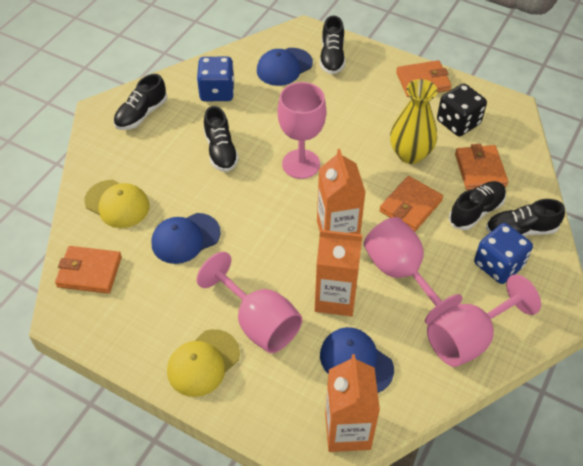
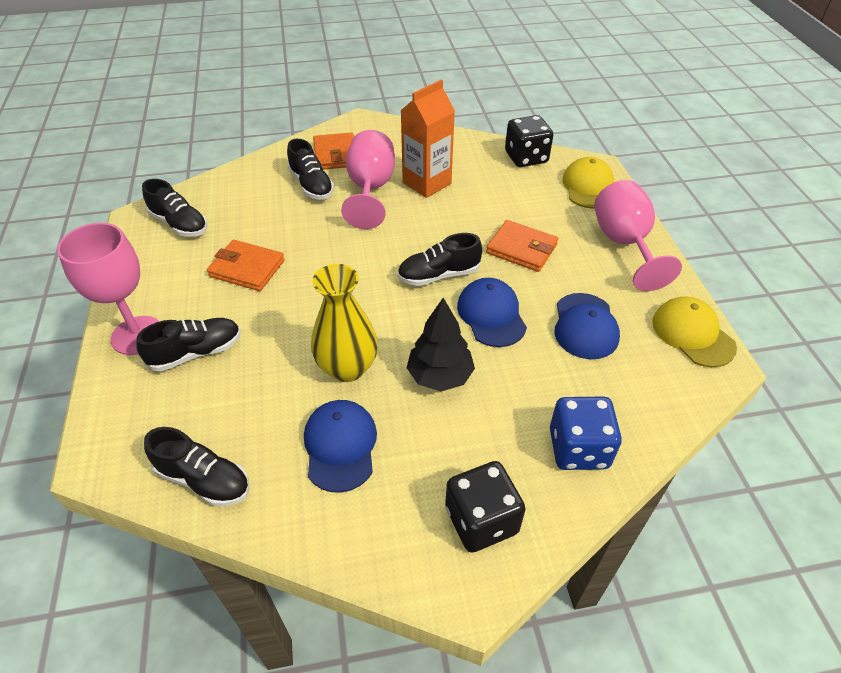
black dice: 1 -> 2
black tree: 0 -> 1
blue dice: 2 -> 1
orange carton: 3 -> 1
orange wallet: 4 -> 3
pink goblet: 4 -> 3

